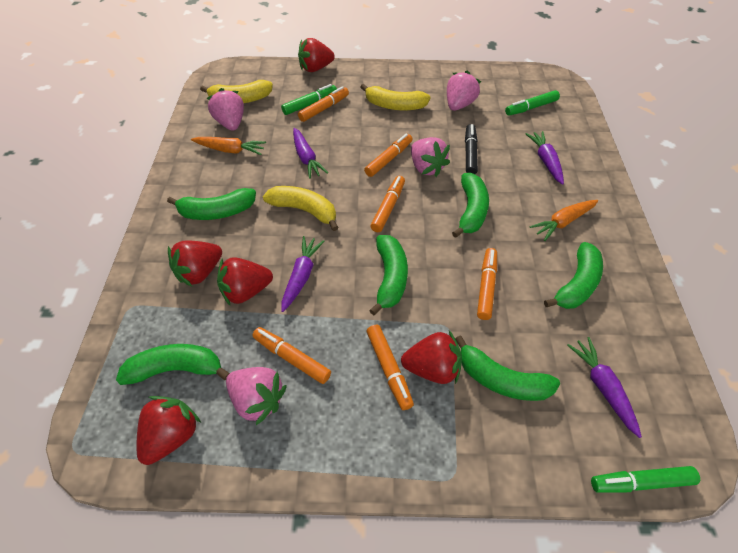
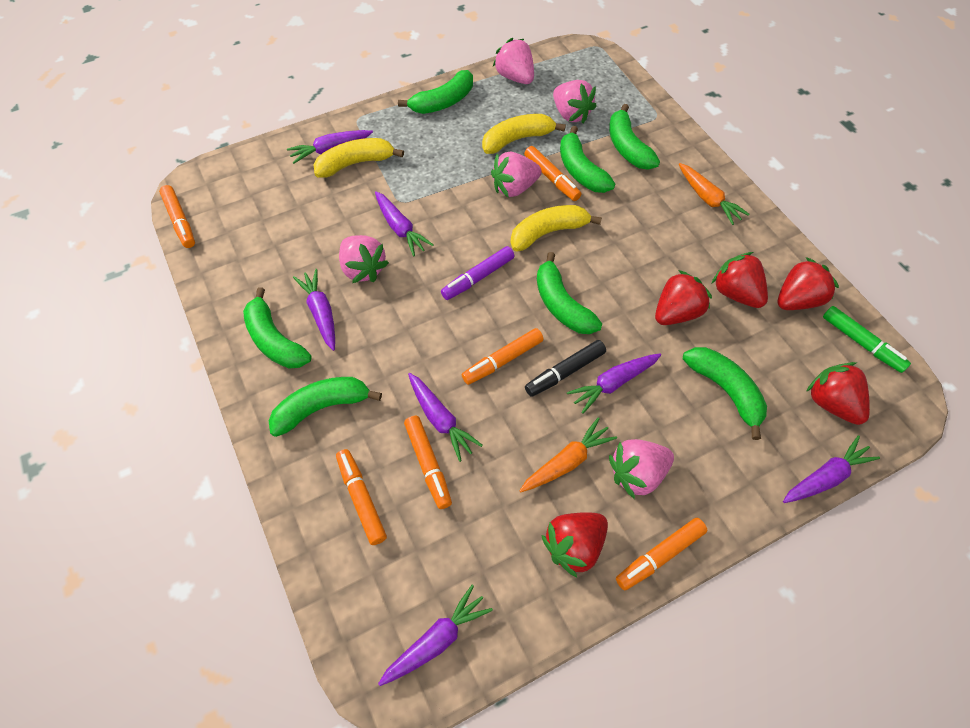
green banana: 6 -> 7
green marker: 3 -> 1
pink strawberry: 4 -> 5
purple carrot: 4 -> 7
purple marker: 0 -> 1

